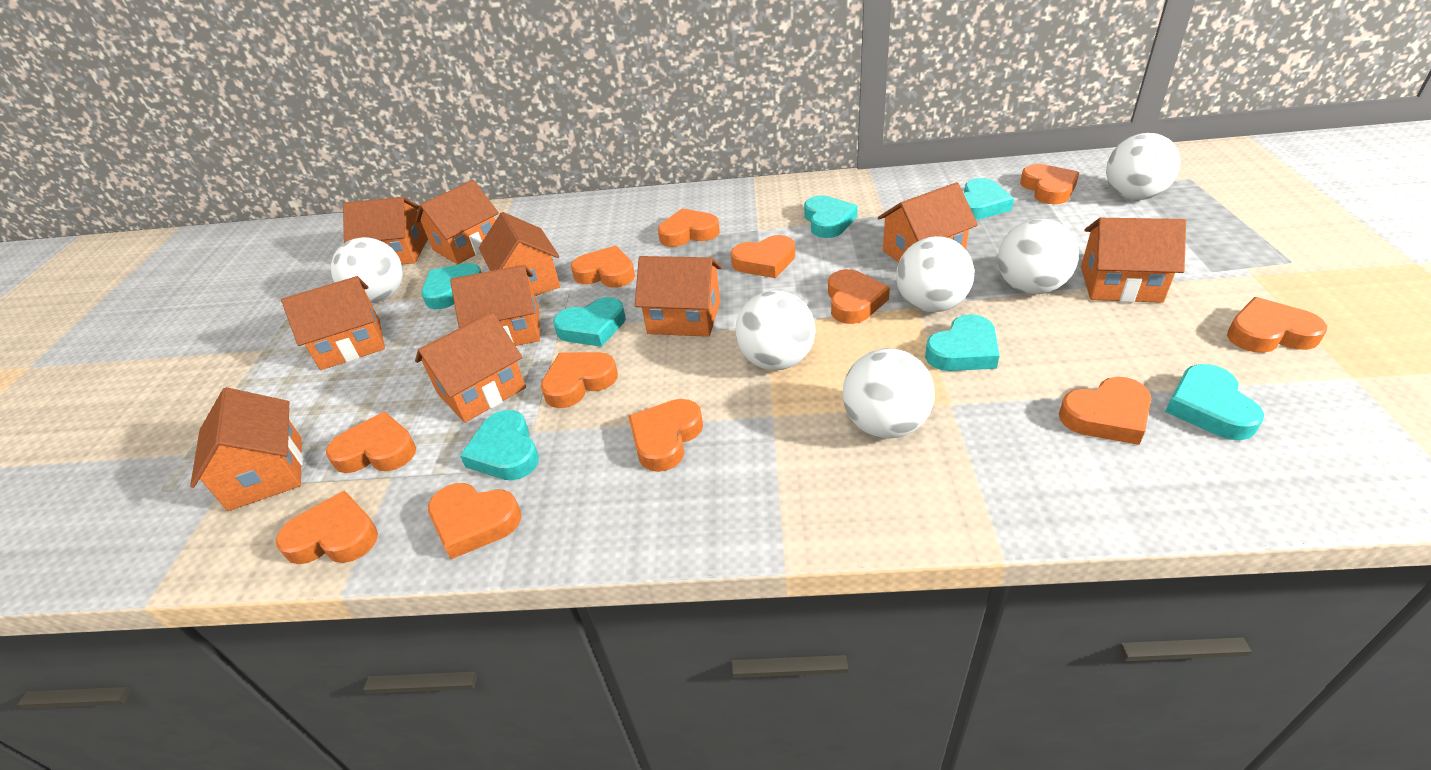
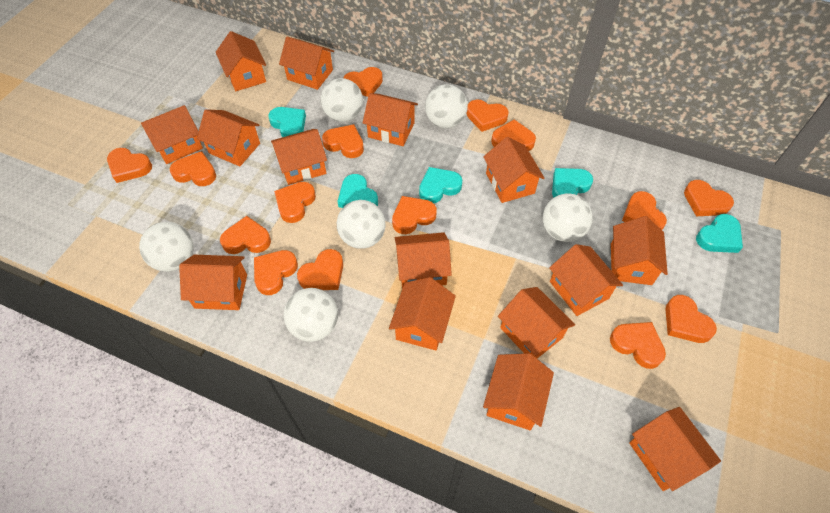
orange heart: 12 -> 15
orange house: 10 -> 15
turquoise heart: 7 -> 5

